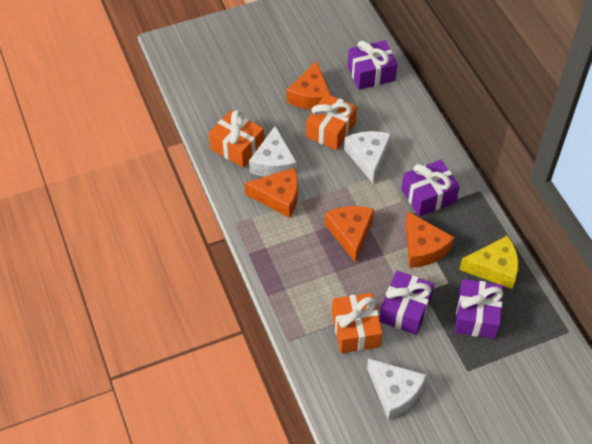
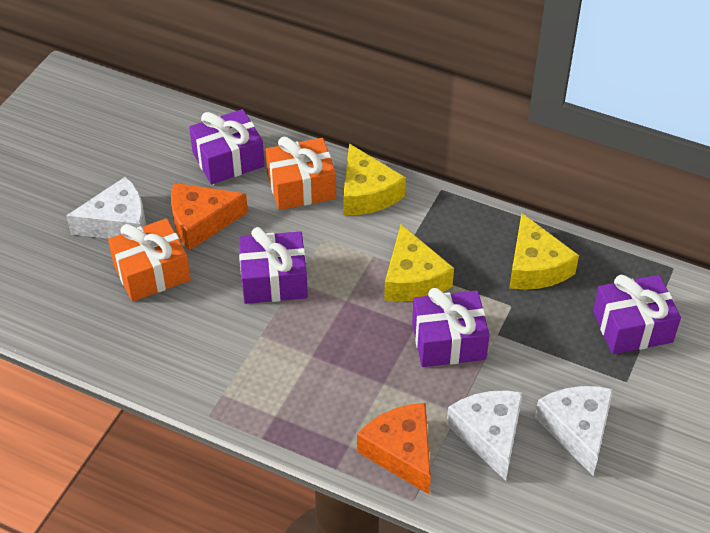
orange cheese: 4 -> 2
orange gift: 3 -> 2
yellow cheese: 1 -> 3

